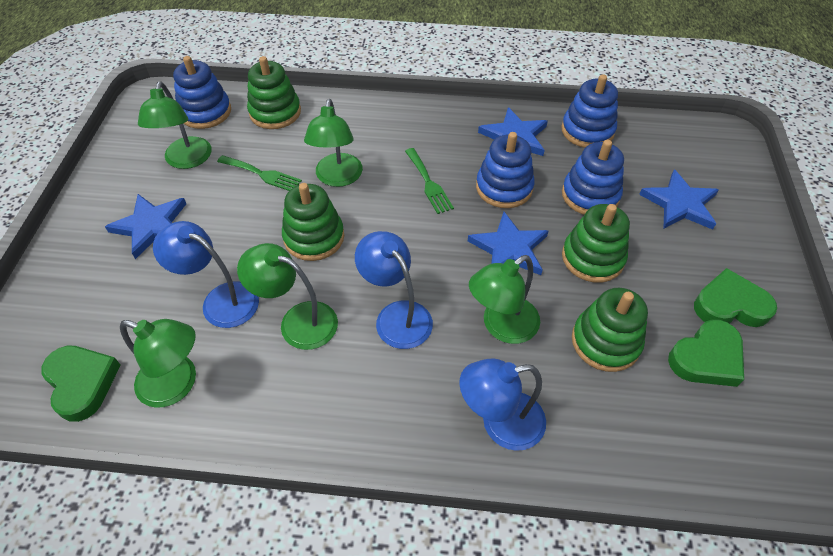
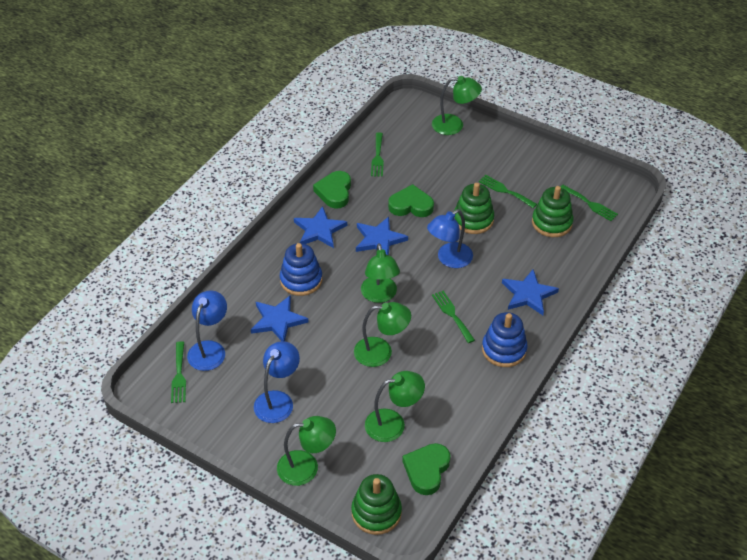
blue stacking toy: 4 -> 2
green fork: 2 -> 5
green stacking toy: 4 -> 3

